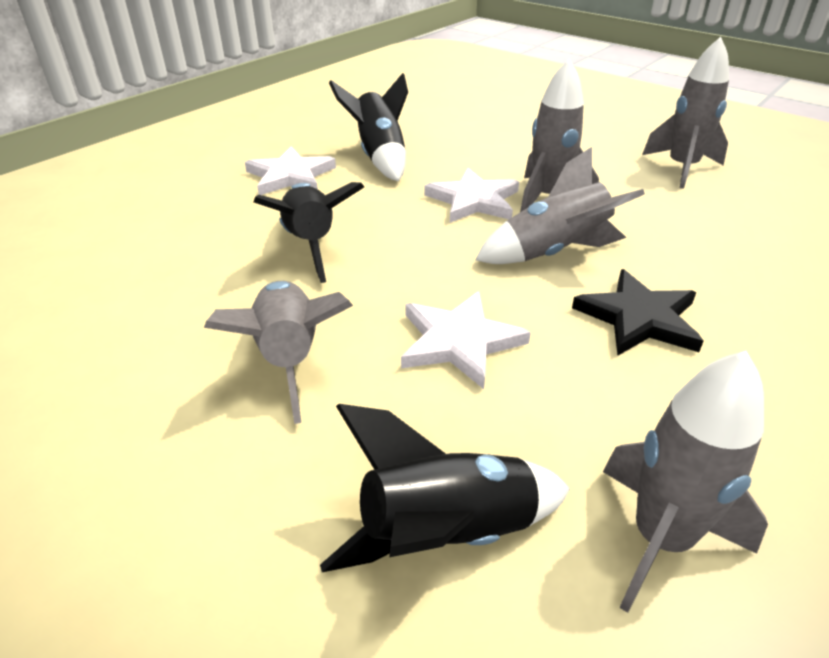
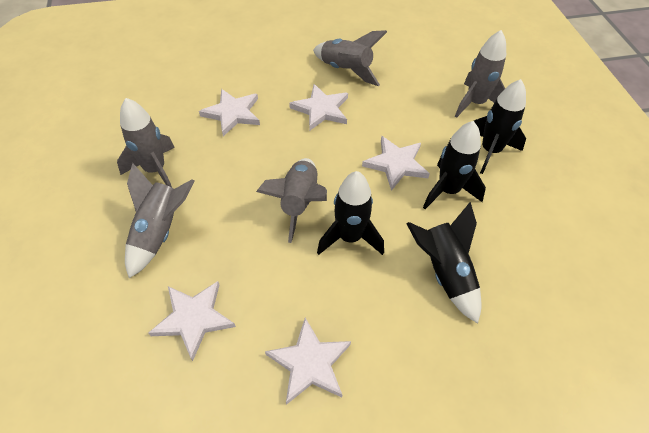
black rocket: 3 -> 4
black star: 1 -> 0
white star: 3 -> 5

